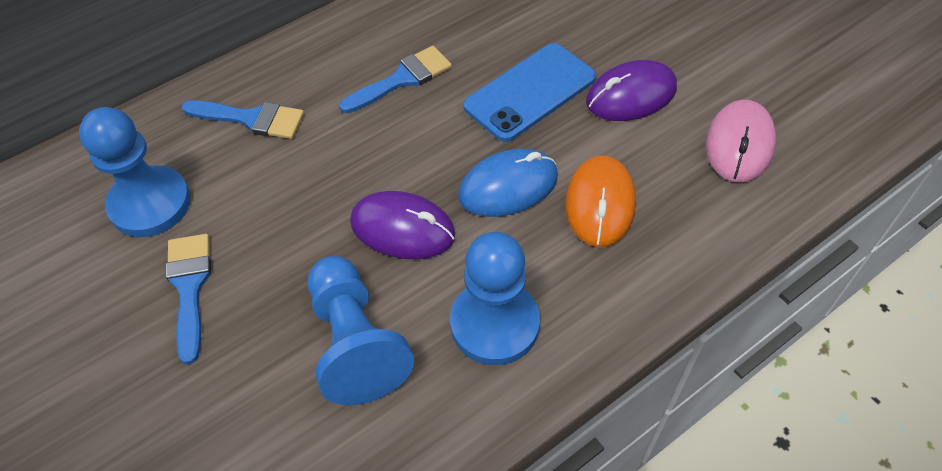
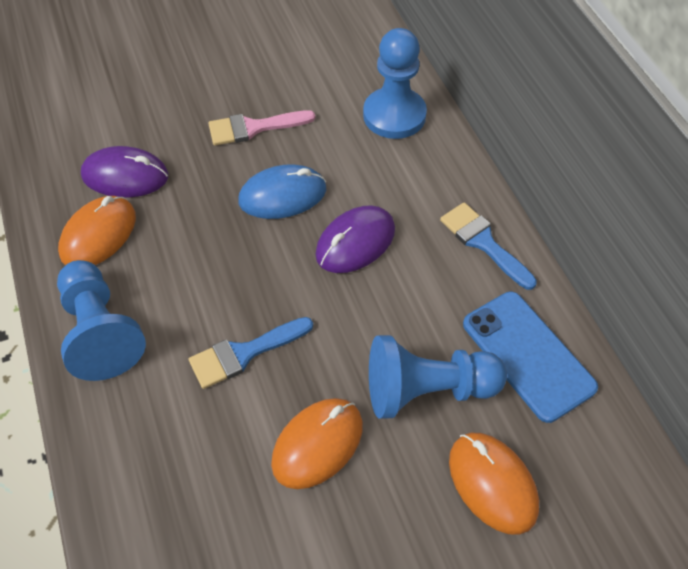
blue brush: 3 -> 2
orange mouse: 1 -> 3
pink brush: 0 -> 1
pink mouse: 1 -> 0

